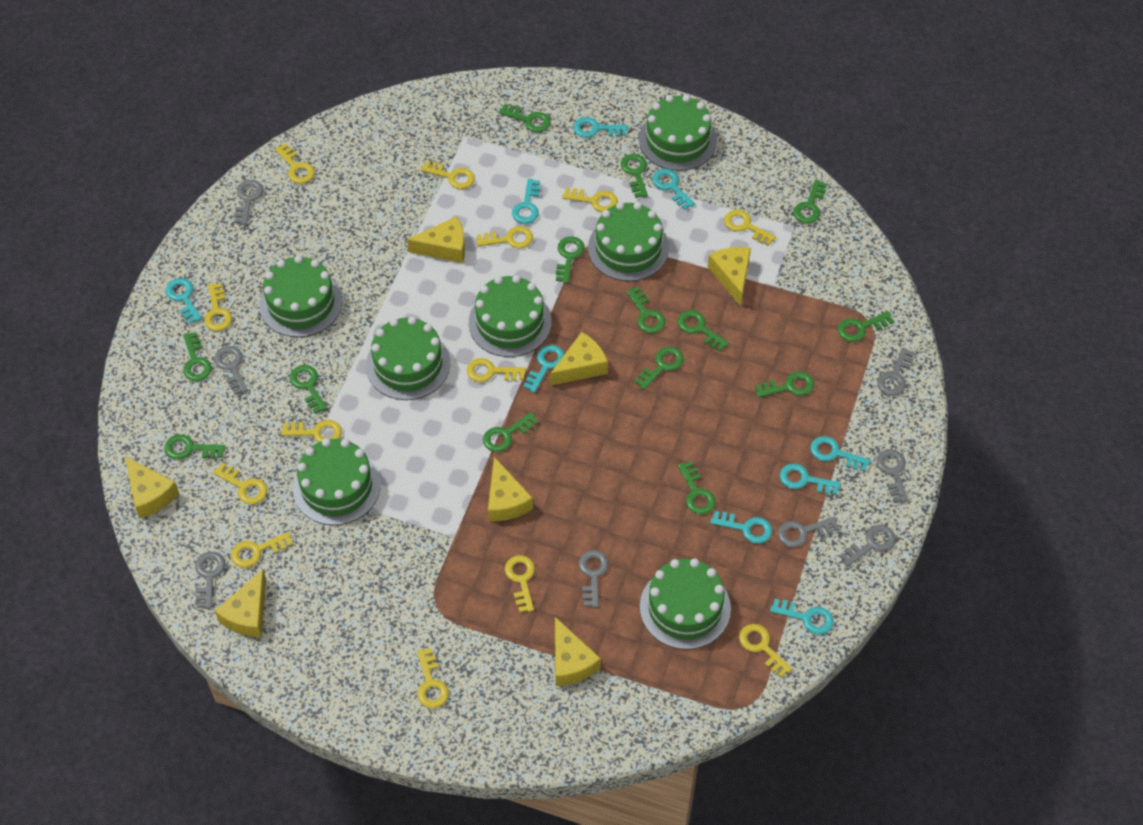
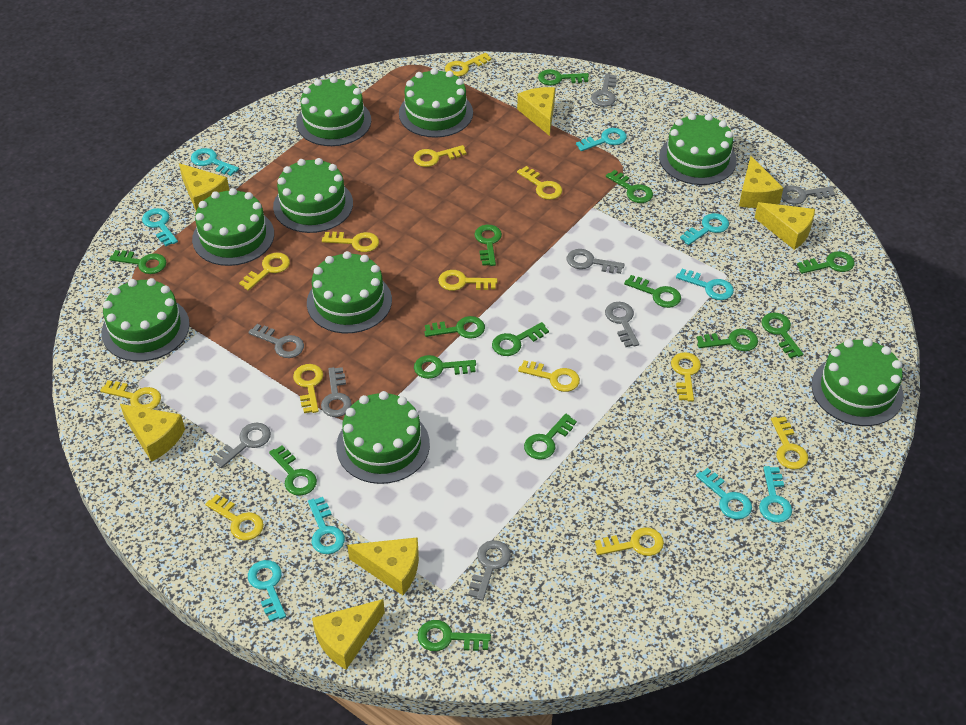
green cake: 7 -> 9

